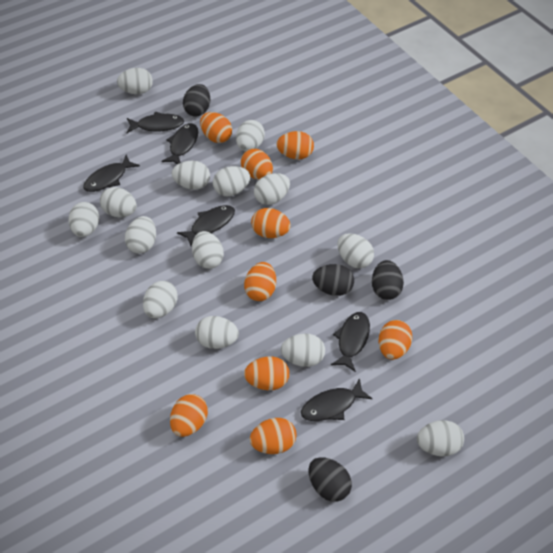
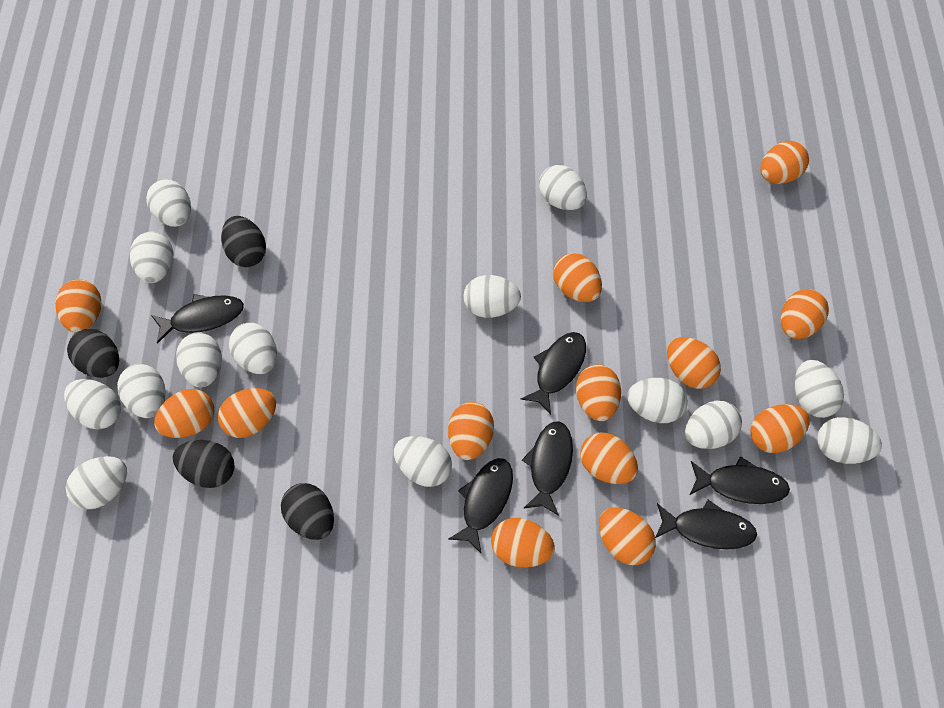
orange egg: 9 -> 13

